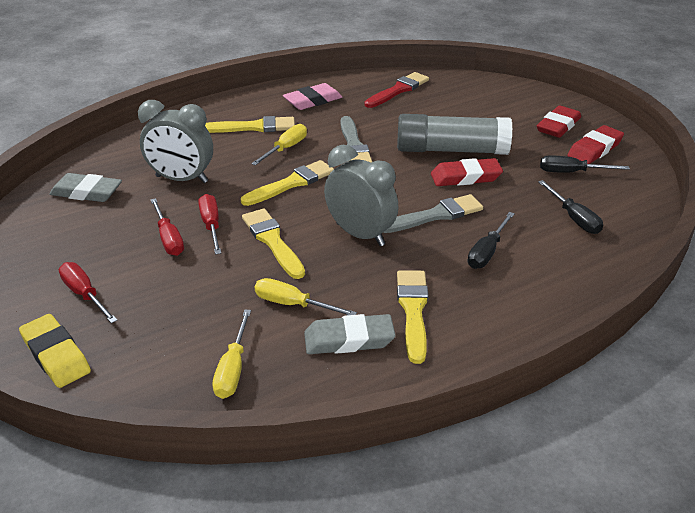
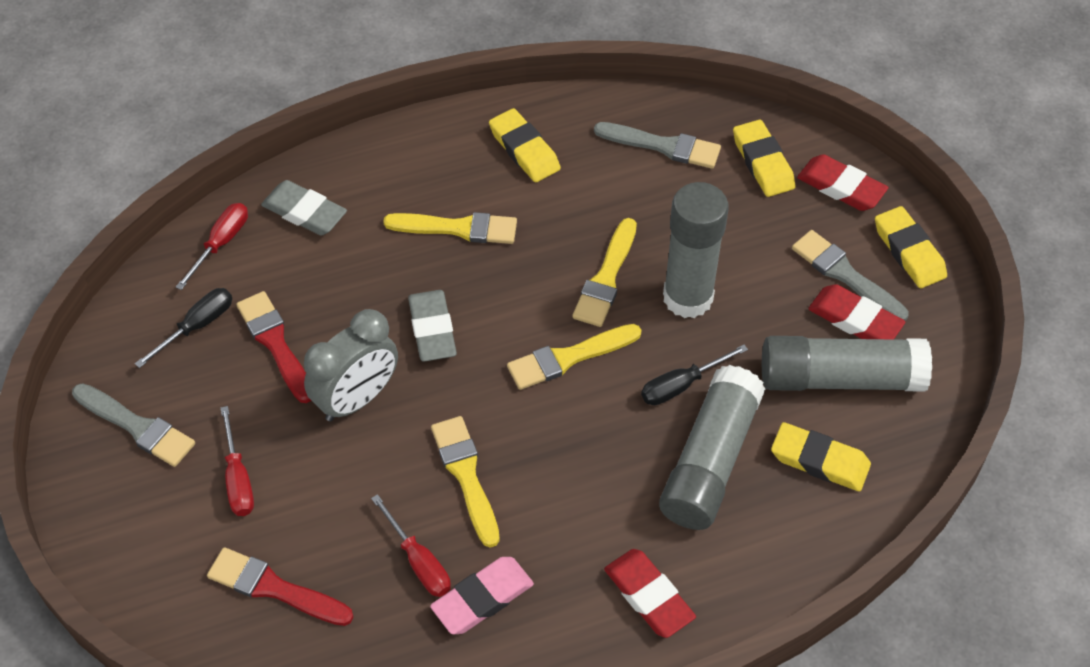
black screwdriver: 3 -> 2
grey brush: 2 -> 3
grey clock: 2 -> 1
grey glue stick: 1 -> 3
red brush: 1 -> 2
yellow eraser: 1 -> 4
yellow screwdriver: 3 -> 0

